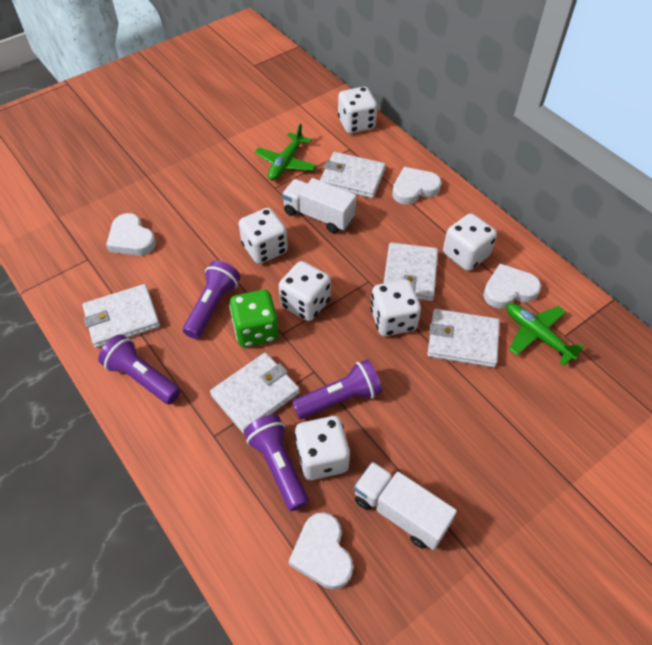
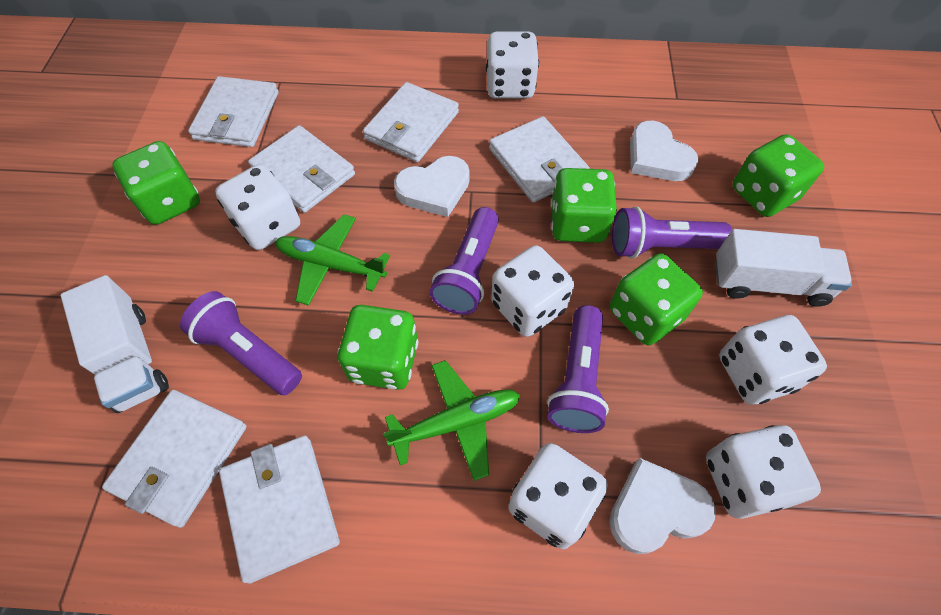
green dice: 1 -> 5
white heart: 4 -> 3
white wallet: 5 -> 6

